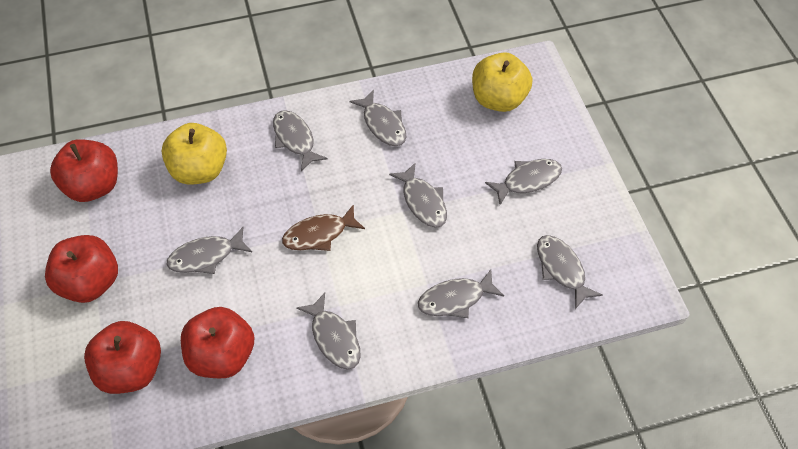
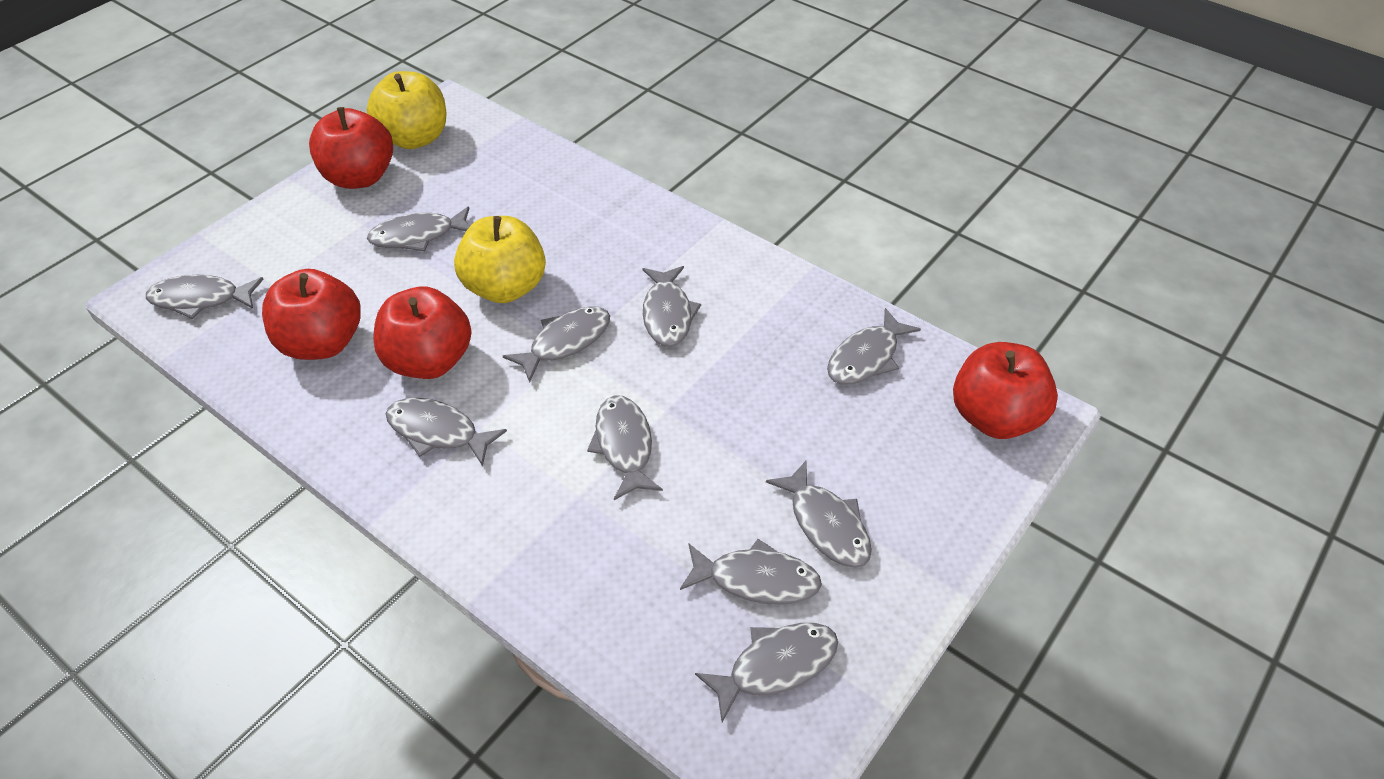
brown fish: 1 -> 0
grey fish: 8 -> 10

